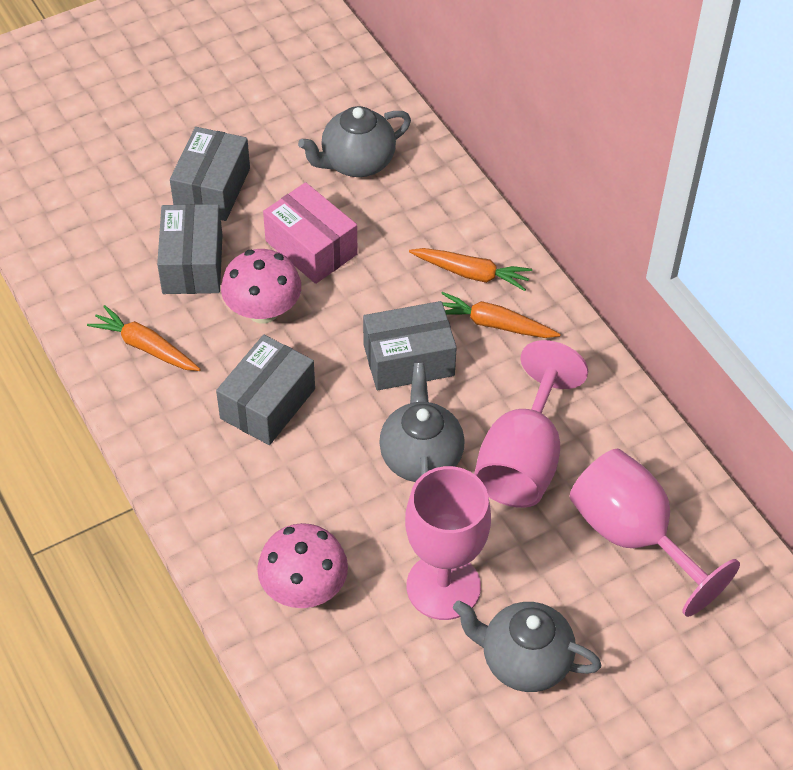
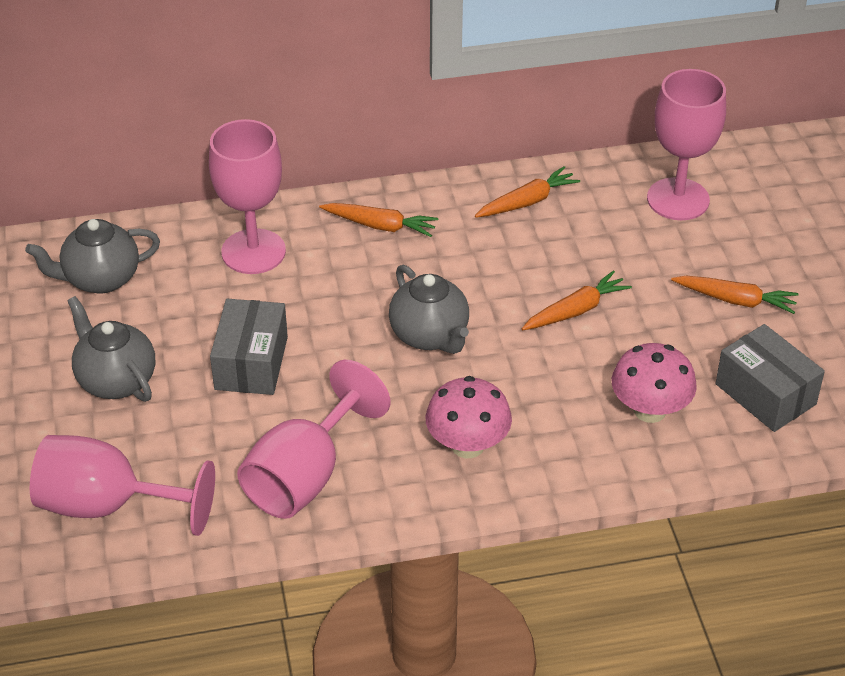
grey box: 4 -> 2
orange carrot: 3 -> 4
pink box: 1 -> 0
pink goblet: 3 -> 4

